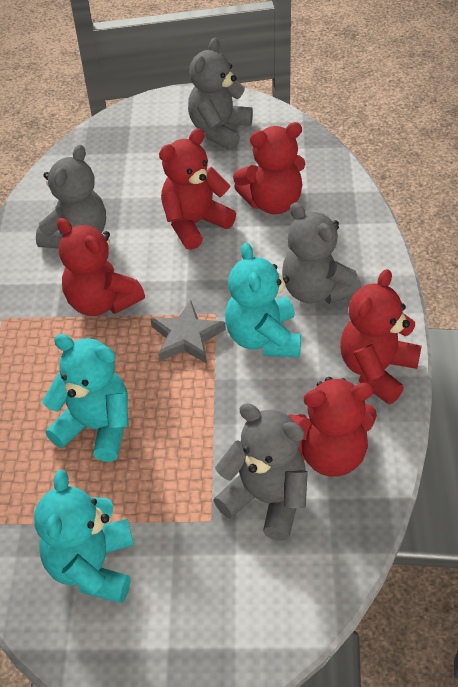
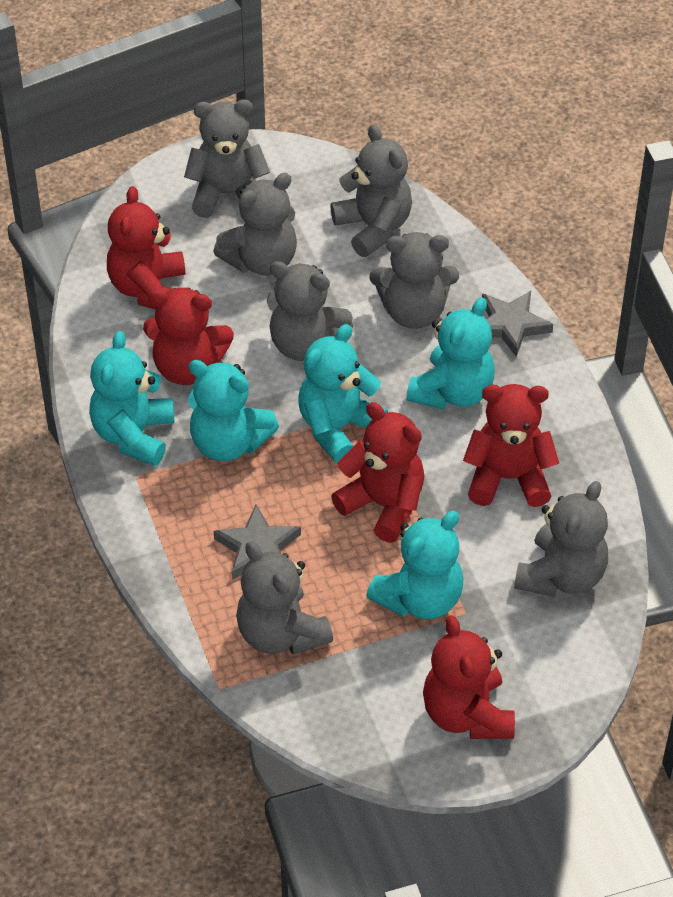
grey star: 1 -> 2
grey teddy bear: 4 -> 7
turquoise teddy bear: 3 -> 5

